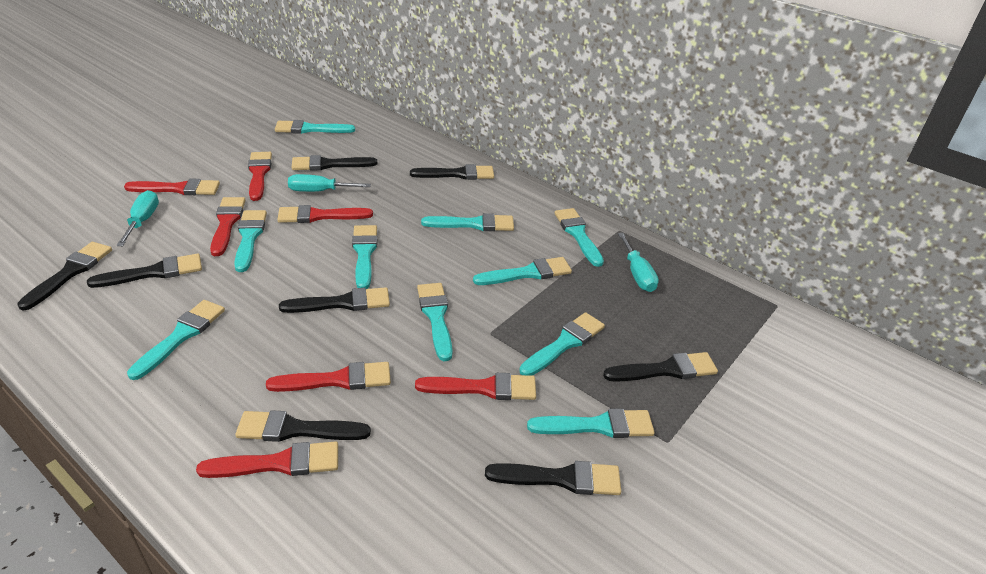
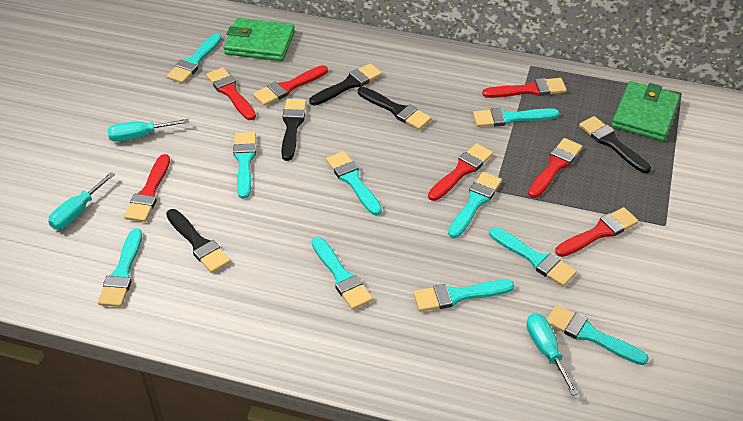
black brush: 8 -> 5
green wallet: 0 -> 2

